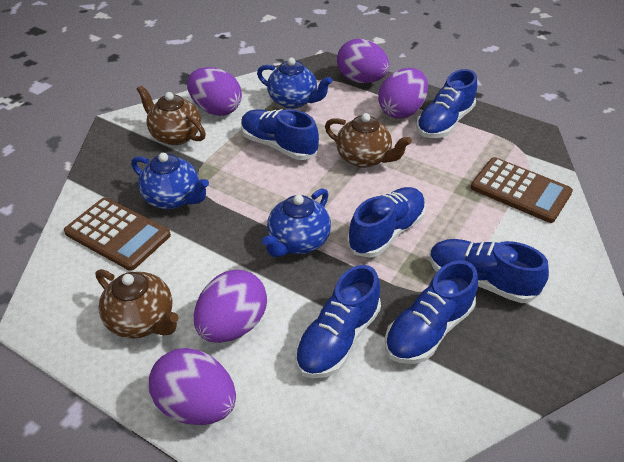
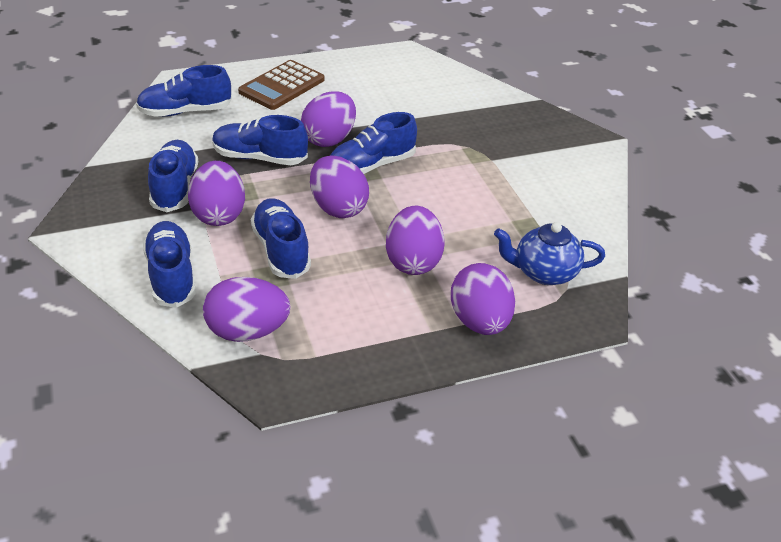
blue teapot: 3 -> 1
brown calculator: 2 -> 1
brown teapot: 3 -> 0
purple egg: 5 -> 6

